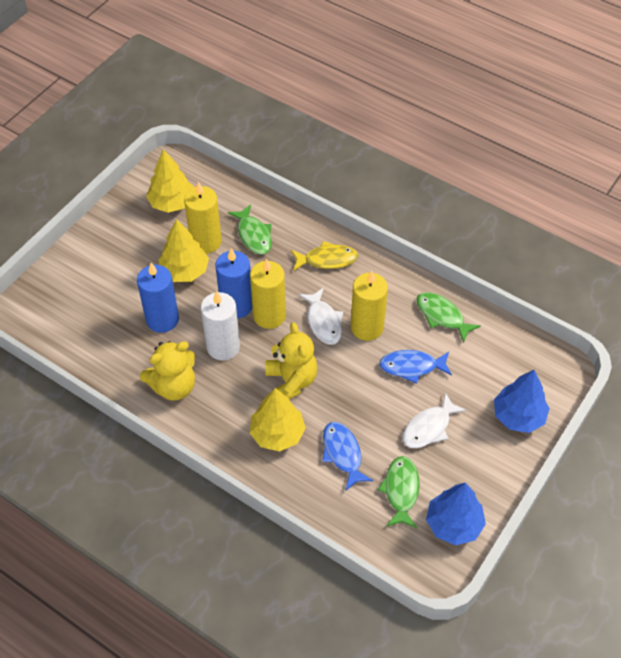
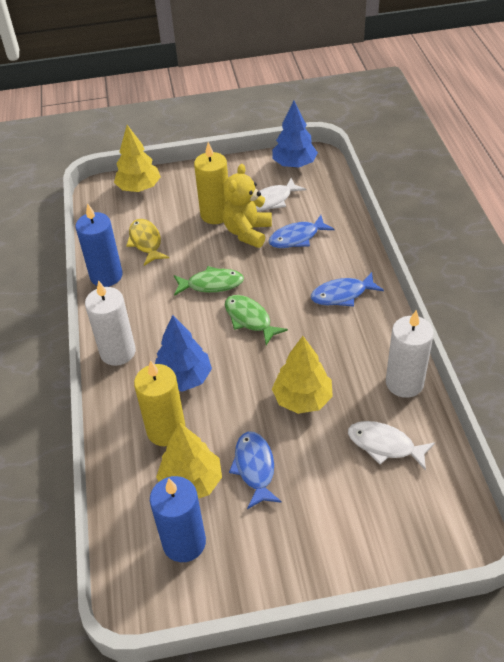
blue fish: 2 -> 3
green fish: 3 -> 2
white candle: 1 -> 2
yellow candle: 3 -> 2
yellow teddy bear: 2 -> 1

